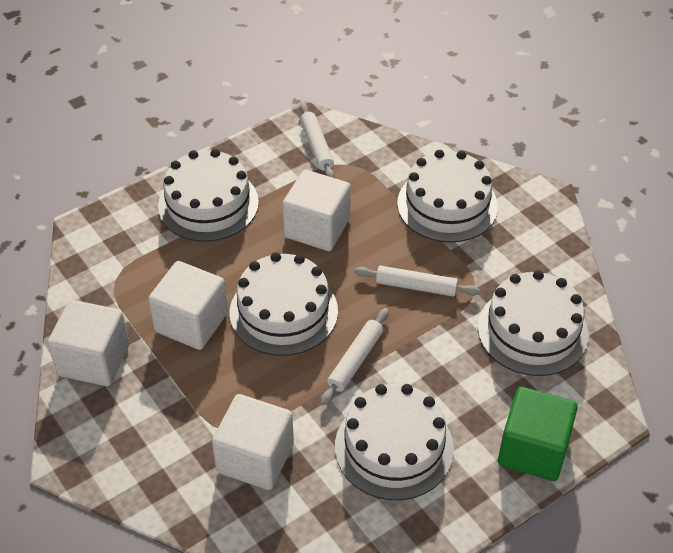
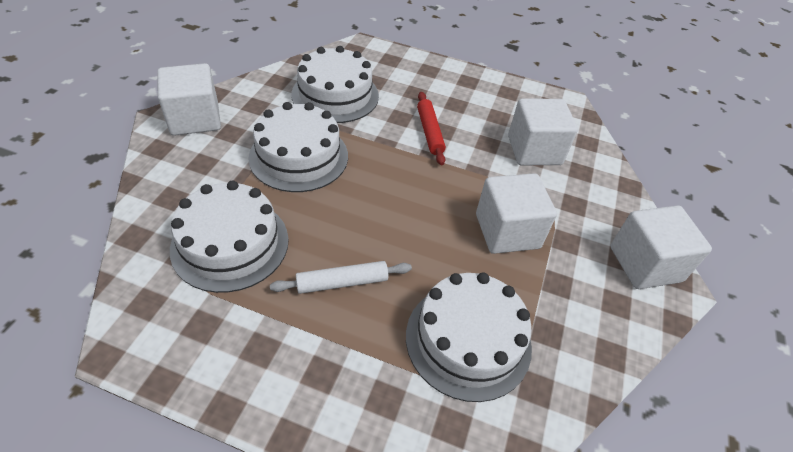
green cube: 1 -> 0
red rolling pin: 0 -> 1
white cake: 5 -> 4
white rolling pin: 3 -> 1

